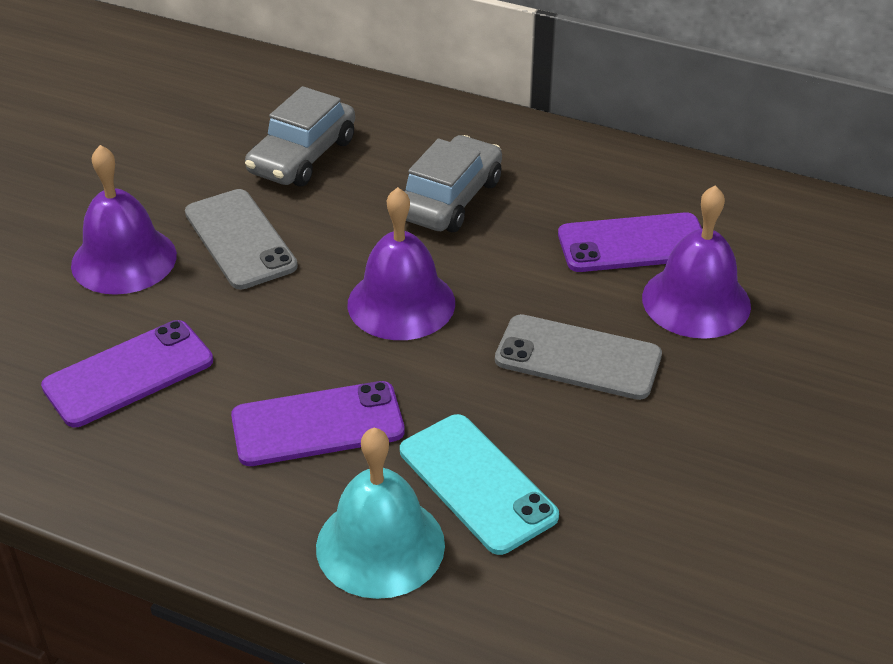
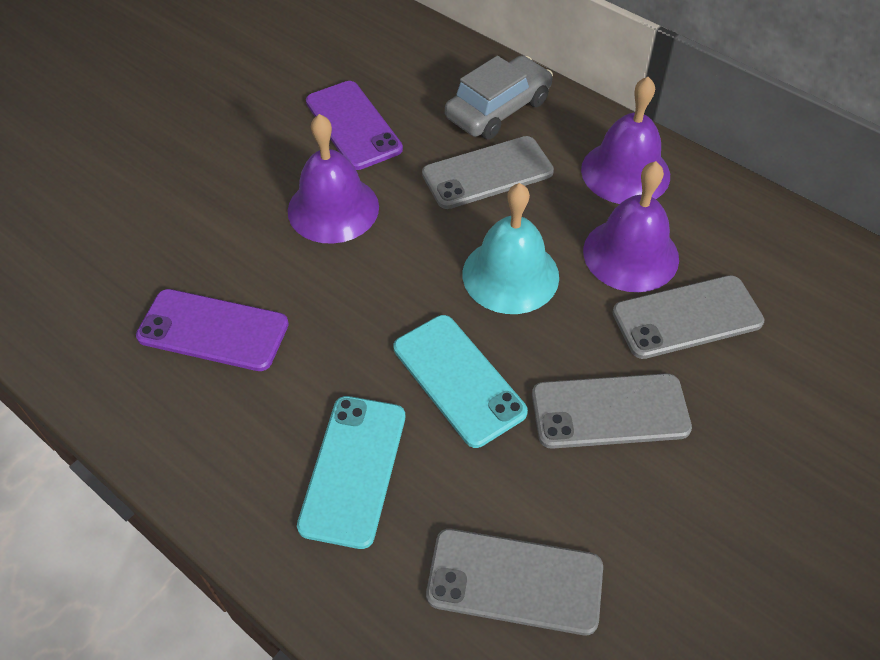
grey car: 2 -> 1
grey phone: 2 -> 4
purple phone: 3 -> 2
turquoise phone: 1 -> 2

